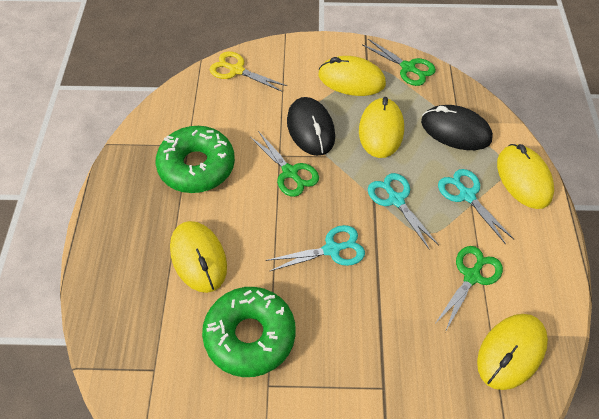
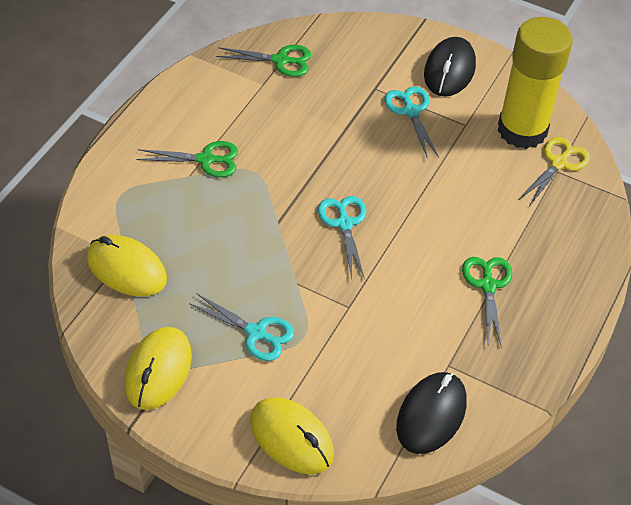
green donut: 2 -> 0
yellow glue stick: 0 -> 1
yellow mouse: 5 -> 3

